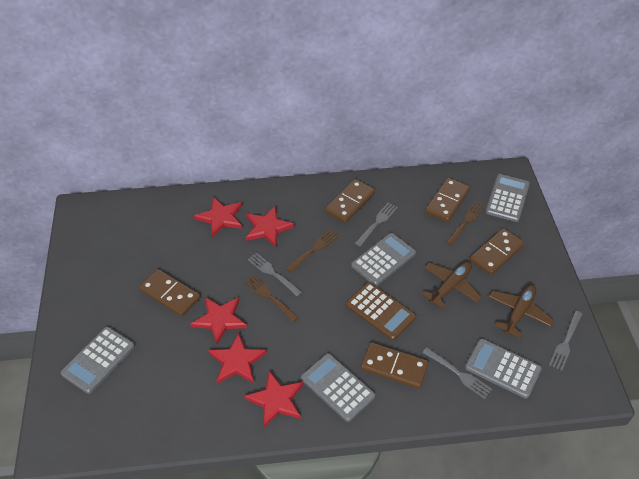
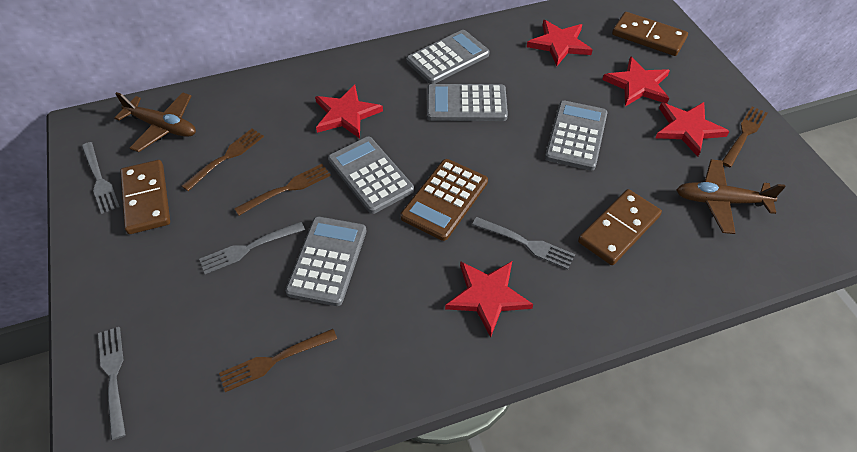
brown domino: 5 -> 3
brown fork: 3 -> 4

